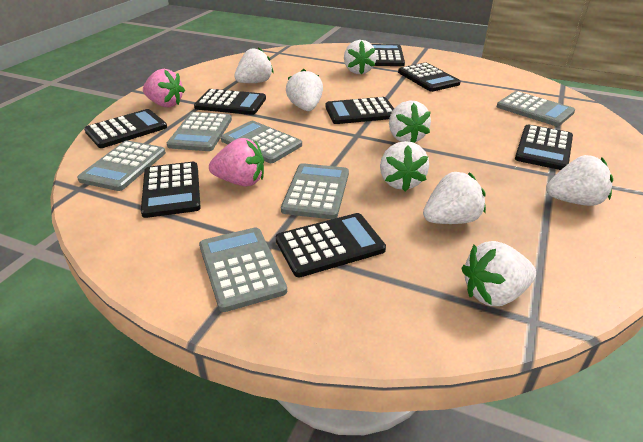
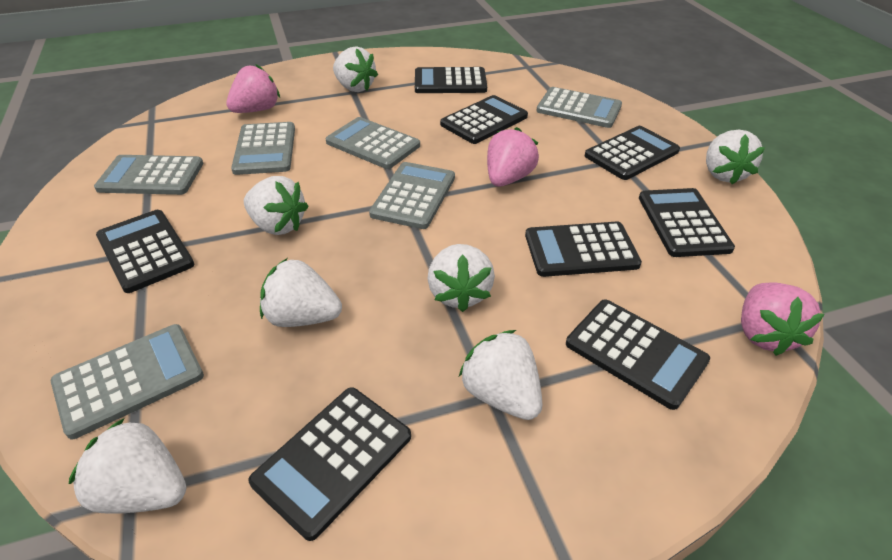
pink strawberry: 2 -> 3
white strawberry: 8 -> 7

